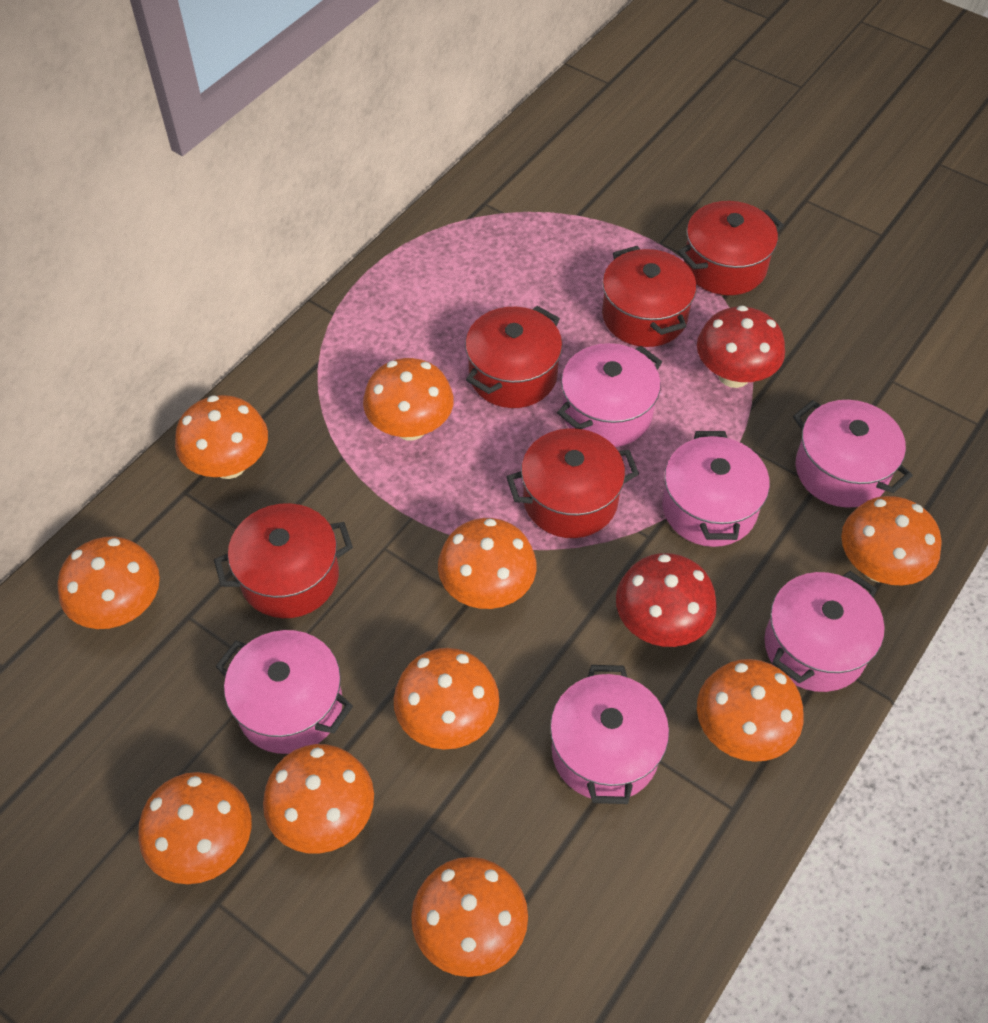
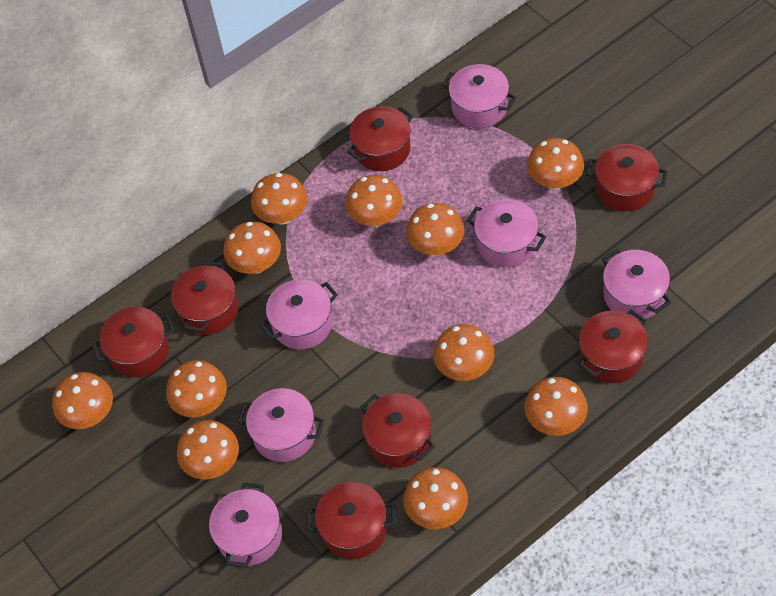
orange mushroom: 10 -> 11
red mushroom: 2 -> 0
red pot: 5 -> 7

